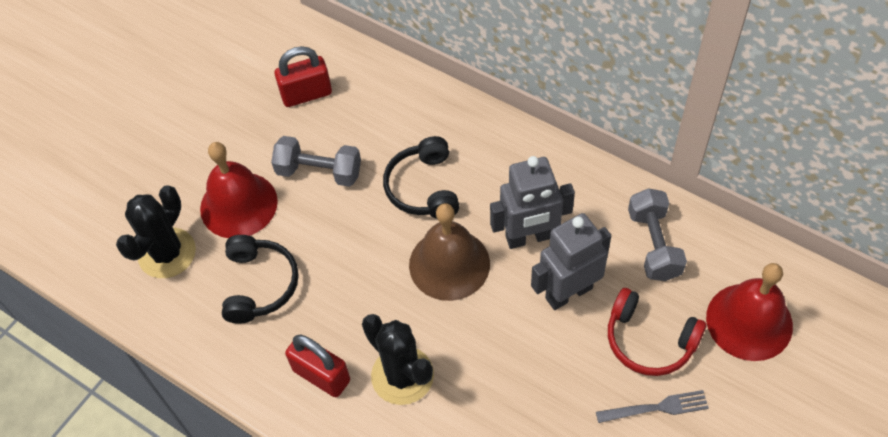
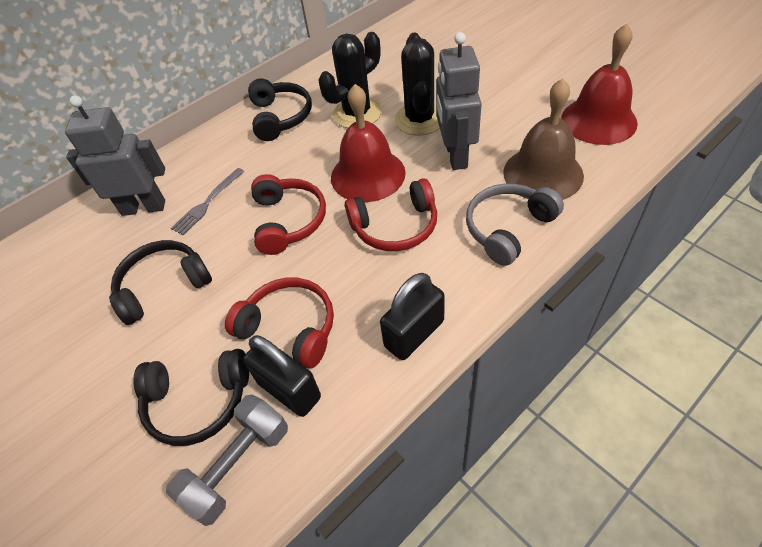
black headphones: 2 -> 3
black padlock: 0 -> 2
grey dumbbell: 2 -> 1
grey headphones: 0 -> 1
red headphones: 1 -> 3
red padlock: 2 -> 0

